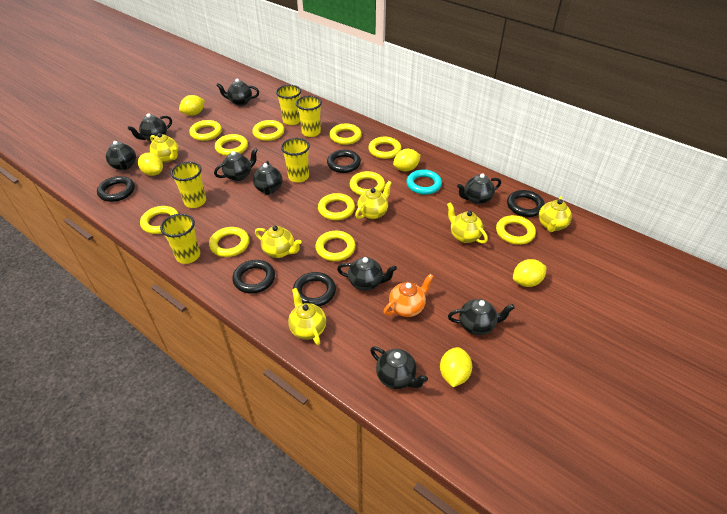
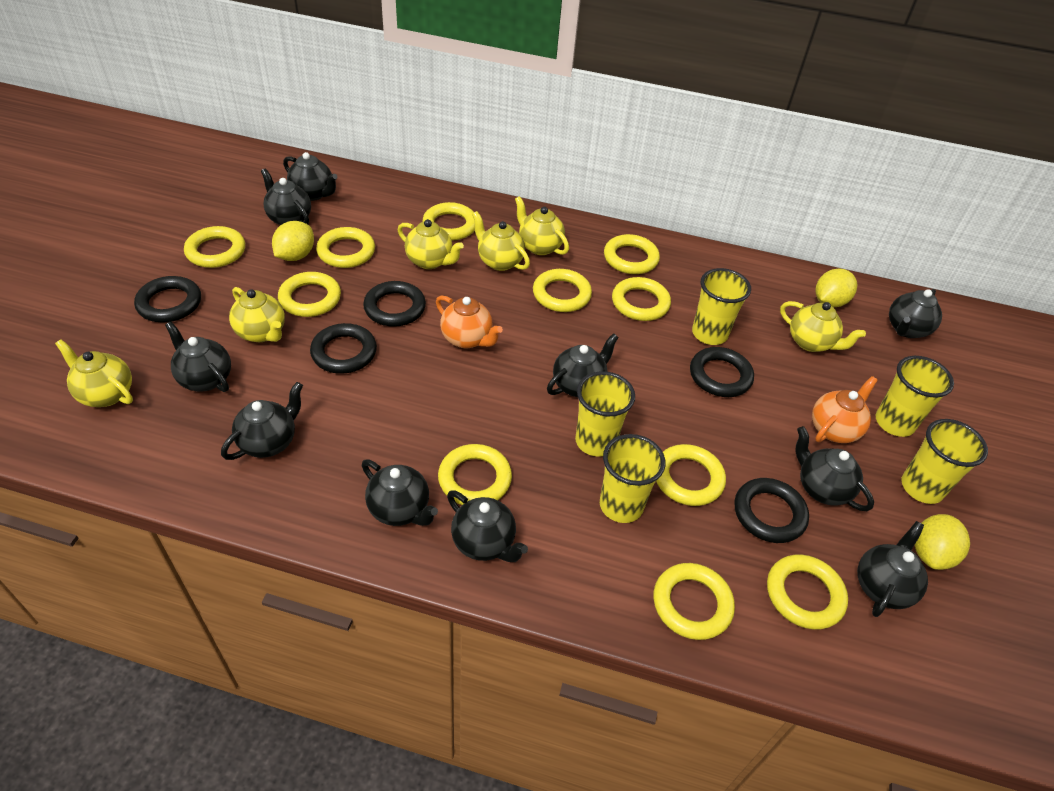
black teapot: 9 -> 10
orange teapot: 1 -> 2
turquoise ring: 1 -> 0
yellow lemon: 5 -> 3

